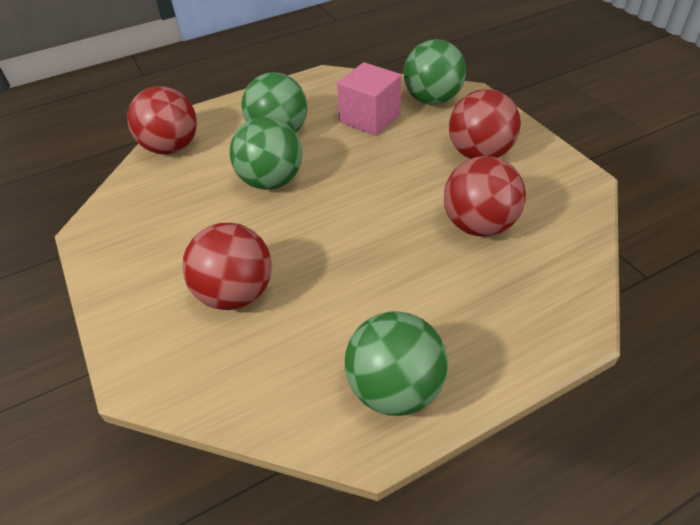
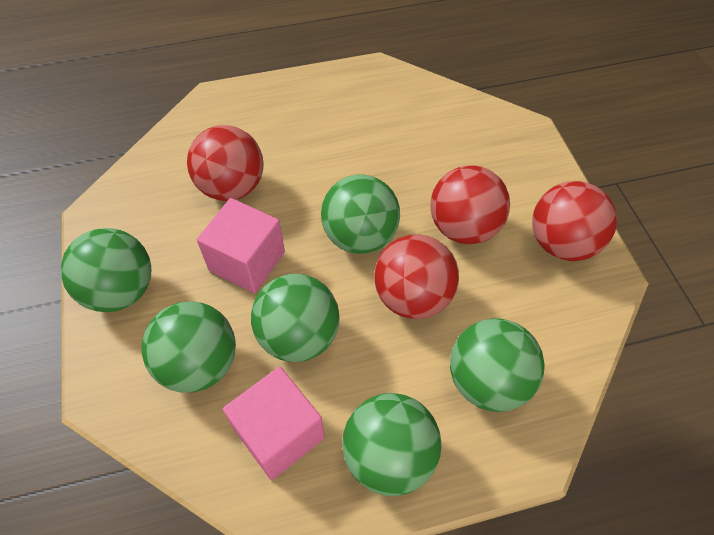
green ball: 4 -> 6
pink cube: 1 -> 2

